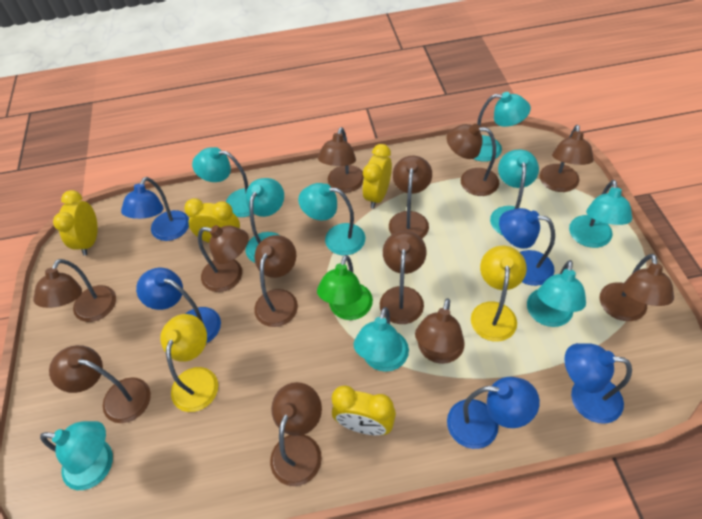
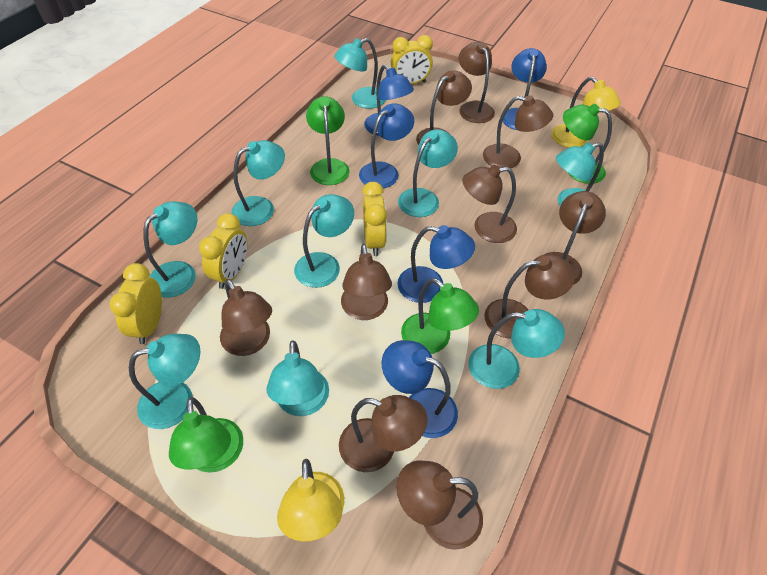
brown lamp: 12 -> 10
green lamp: 1 -> 4

